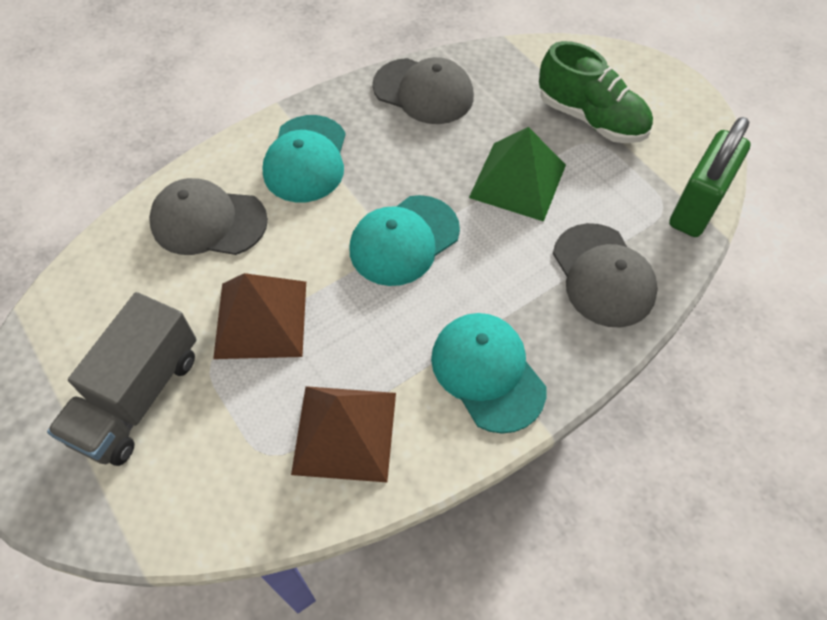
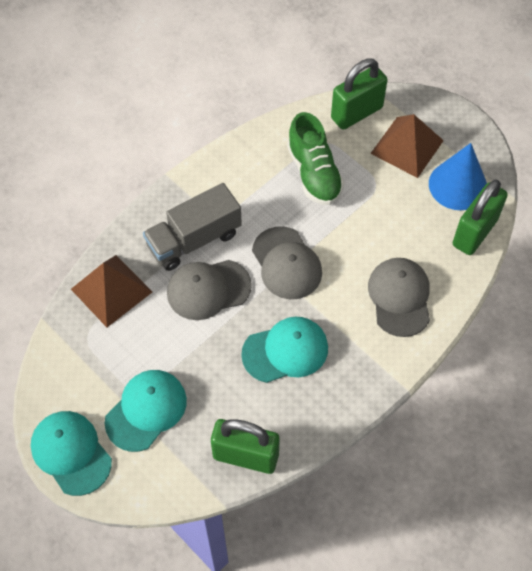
blue cone: 0 -> 1
green padlock: 1 -> 3
green pyramid: 1 -> 0

